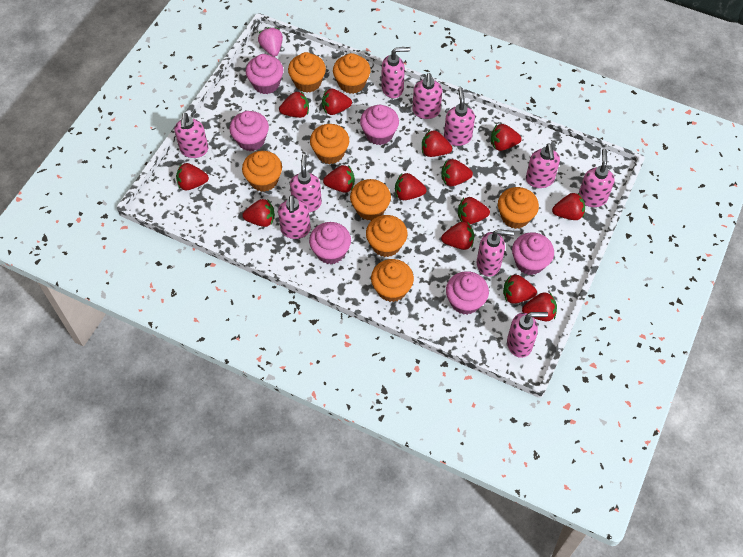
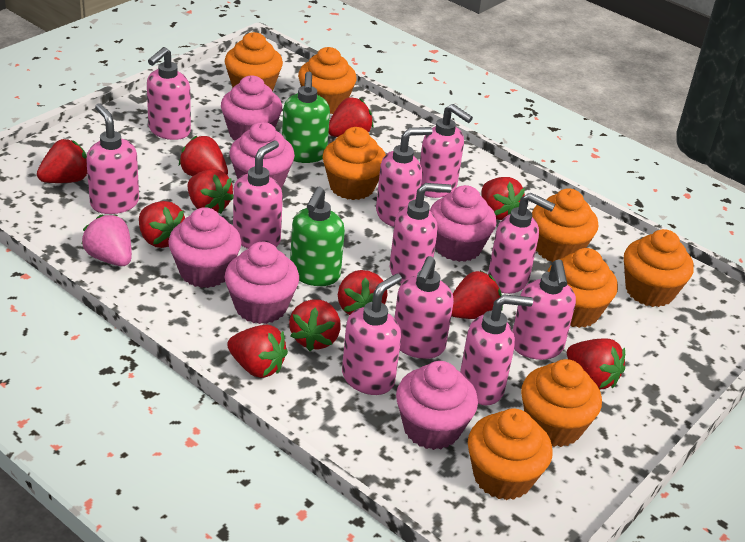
green soap dispenser: 0 -> 2
pink soap dispenser: 10 -> 11
red strawberry: 14 -> 11

